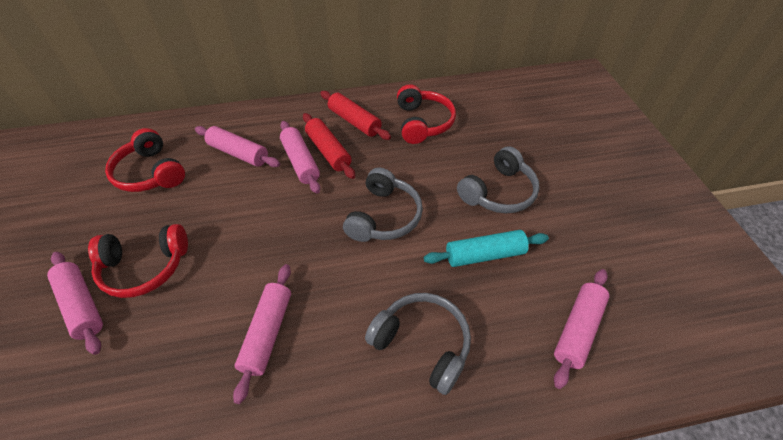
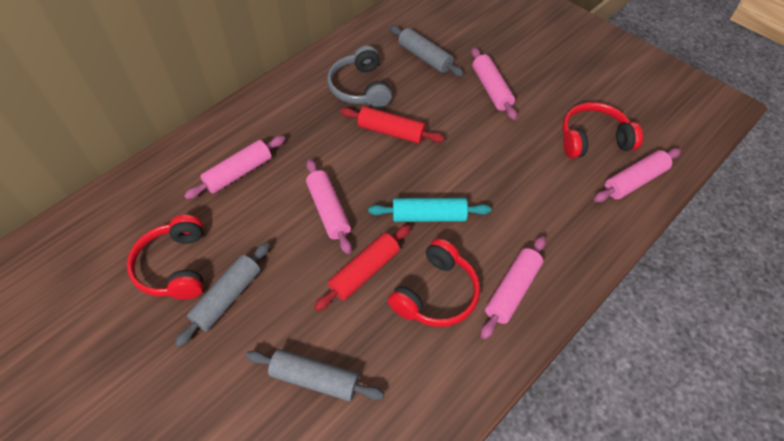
grey headphones: 3 -> 1
grey rolling pin: 0 -> 3

